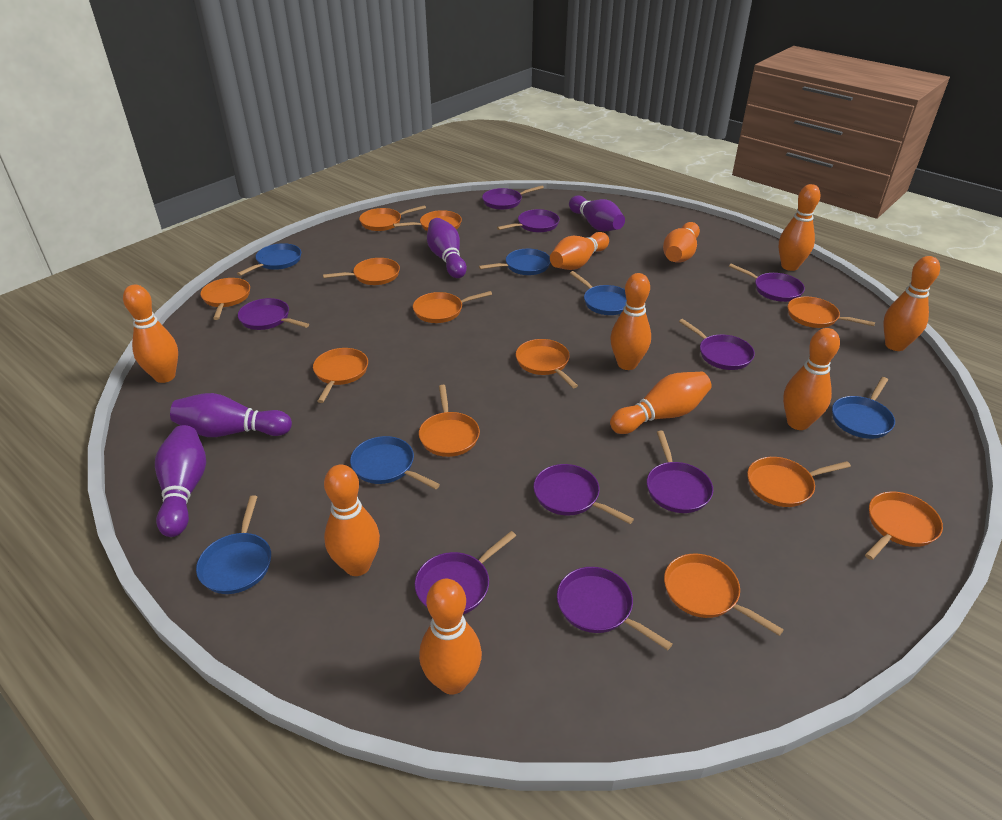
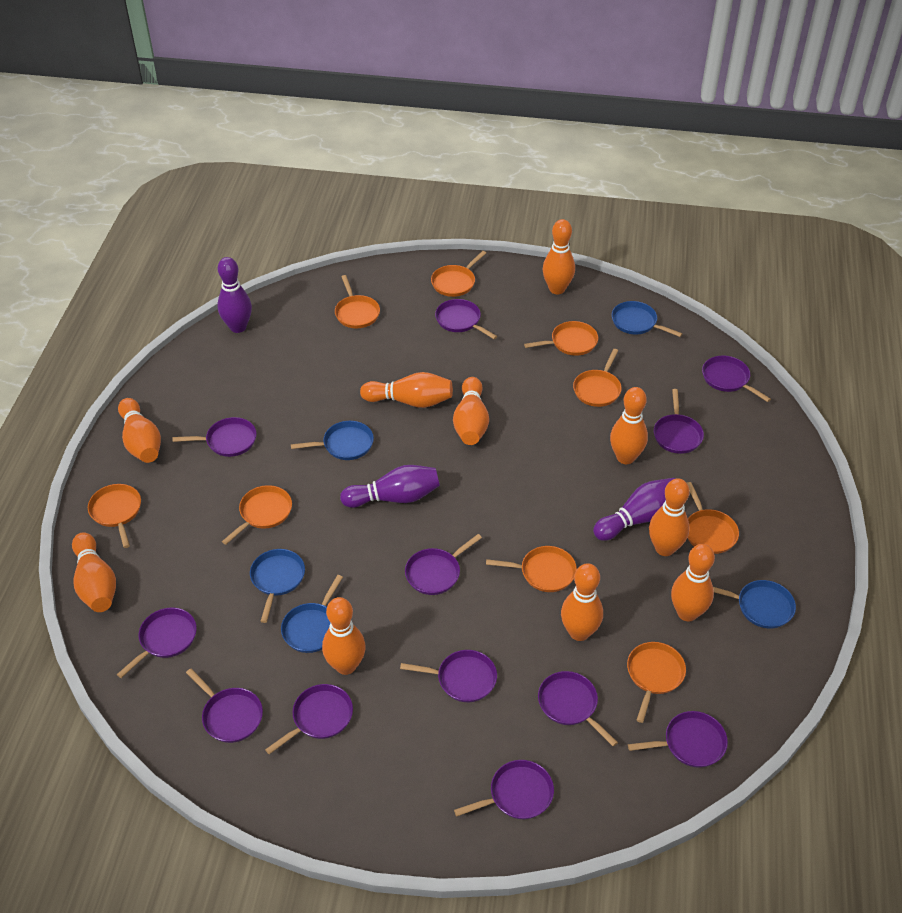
blue pan: 6 -> 5
orange pan: 12 -> 9
purple bowling pin: 4 -> 3
purple pan: 9 -> 12

